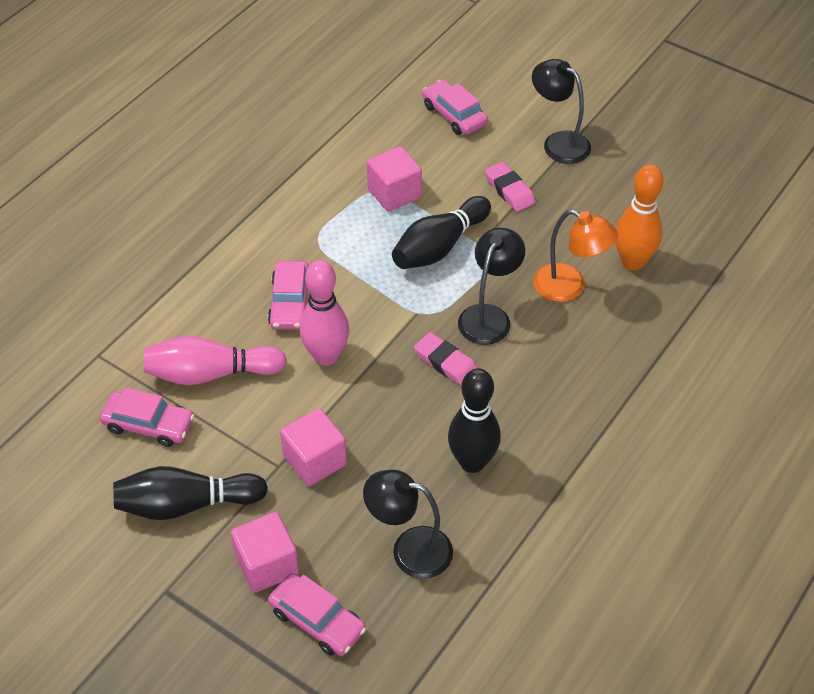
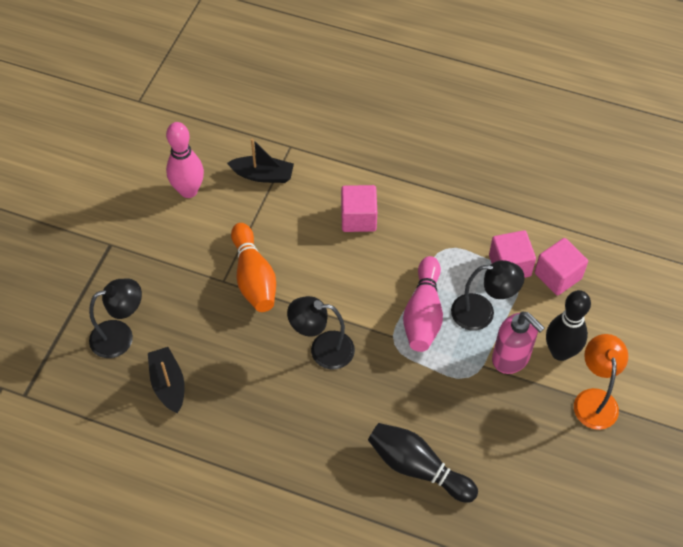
black boat: 0 -> 2
black bowling pin: 3 -> 2
pink car: 4 -> 0
pink eraser: 2 -> 0
pink soap dispenser: 0 -> 1

